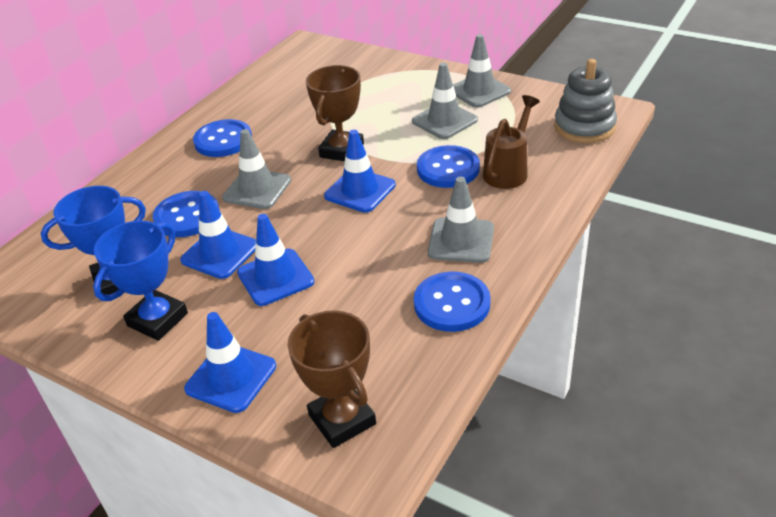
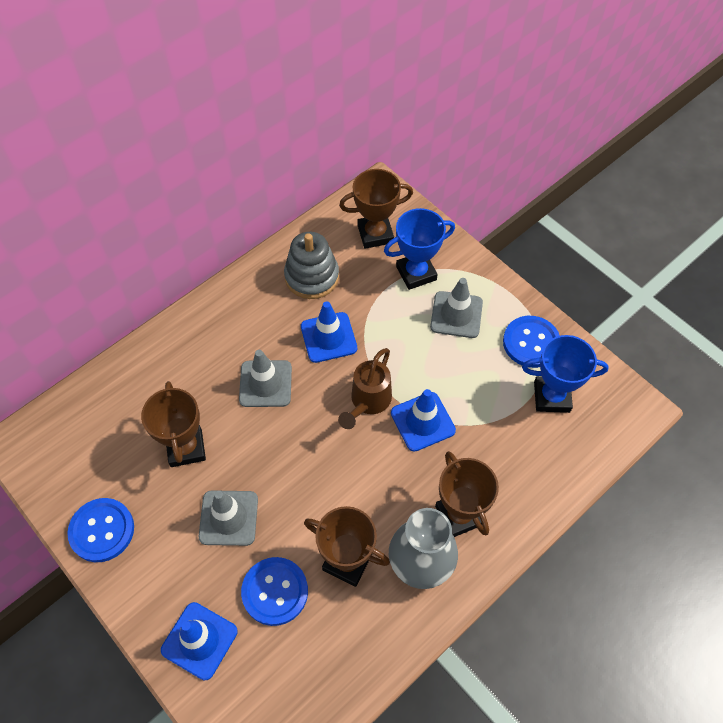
blue button: 4 -> 3
blue traffic cone: 4 -> 3
brown trophy: 2 -> 4
grey traffic cone: 4 -> 3
grey vase: 0 -> 1

